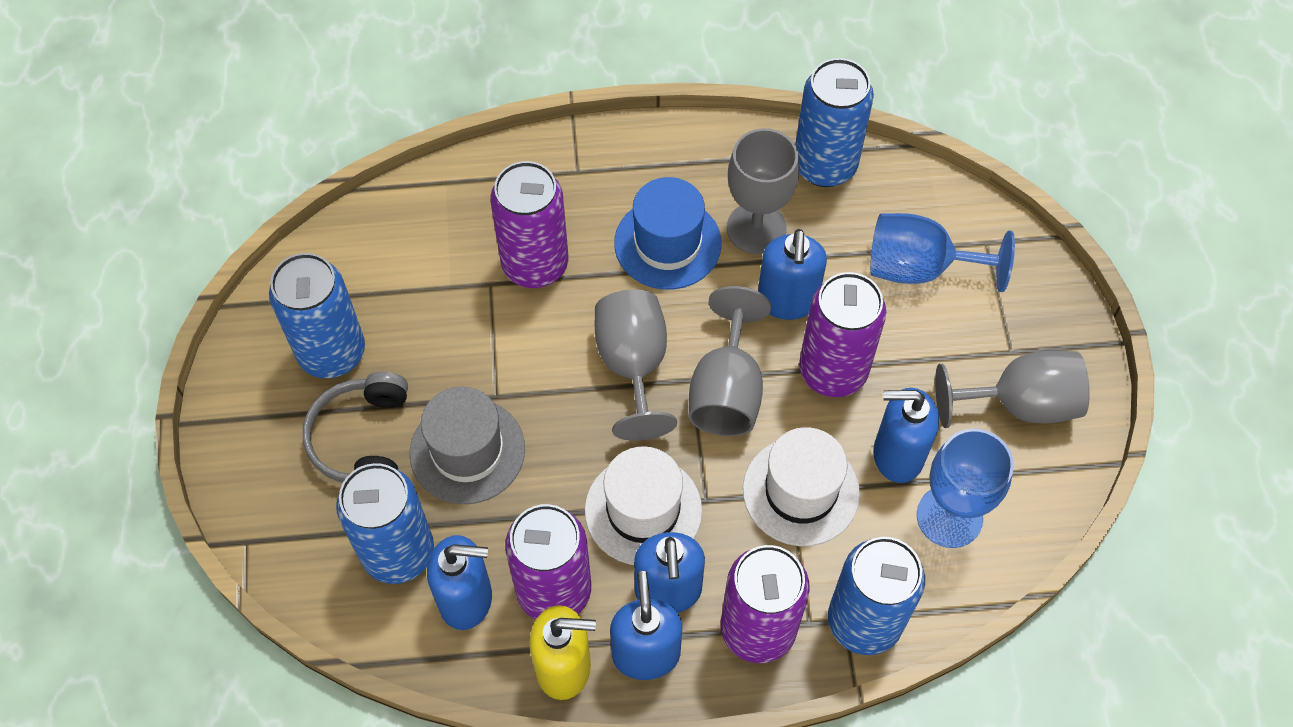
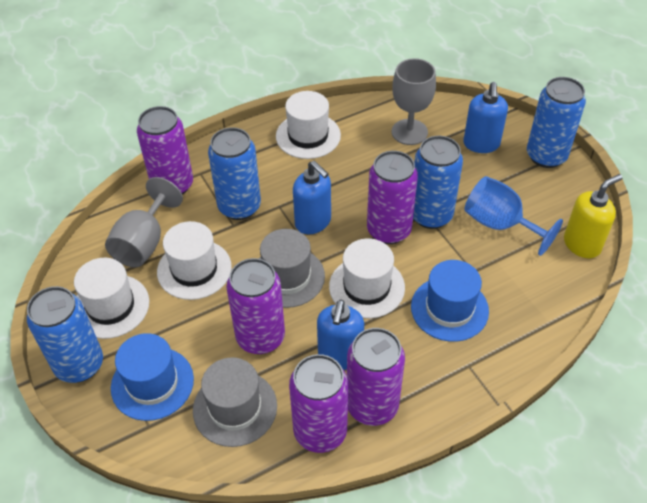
blue goblet: 2 -> 1
blue hat: 1 -> 2
blue soap dispenser: 5 -> 3
grey goblet: 4 -> 2
grey hat: 1 -> 2
grey headphones: 1 -> 0
purple can: 4 -> 5
white hat: 2 -> 4

